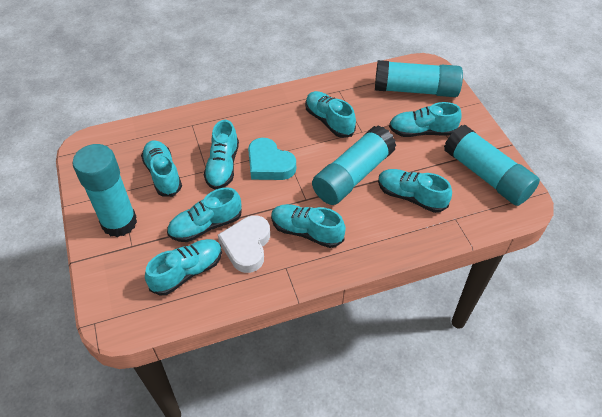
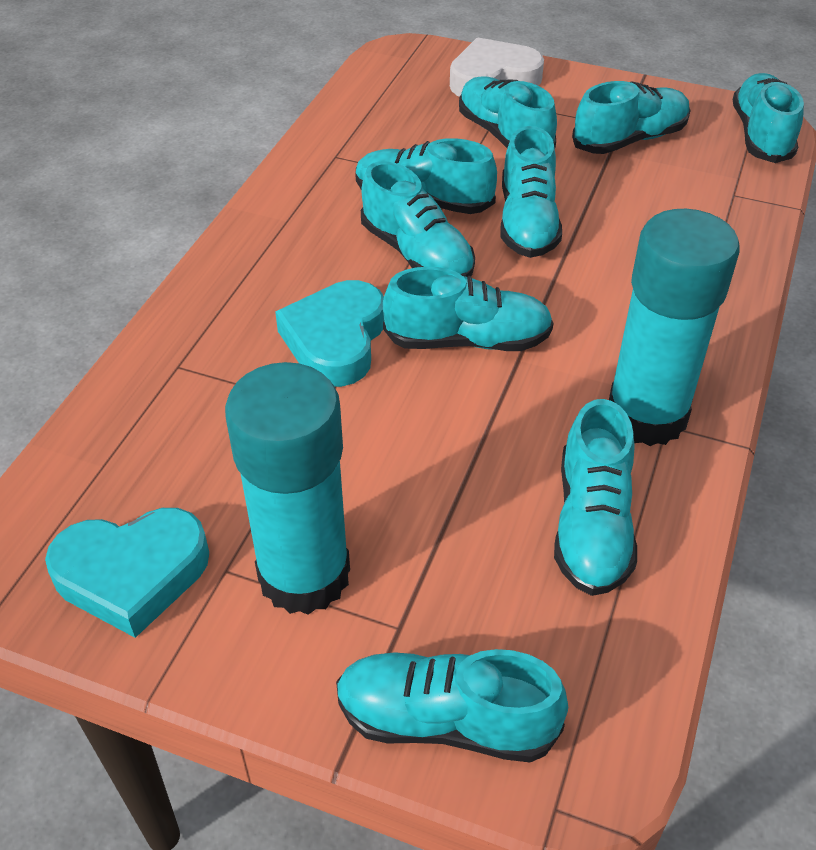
turquoise glue stick: 4 -> 2
turquoise heart: 1 -> 2
turquoise shoe: 8 -> 9

